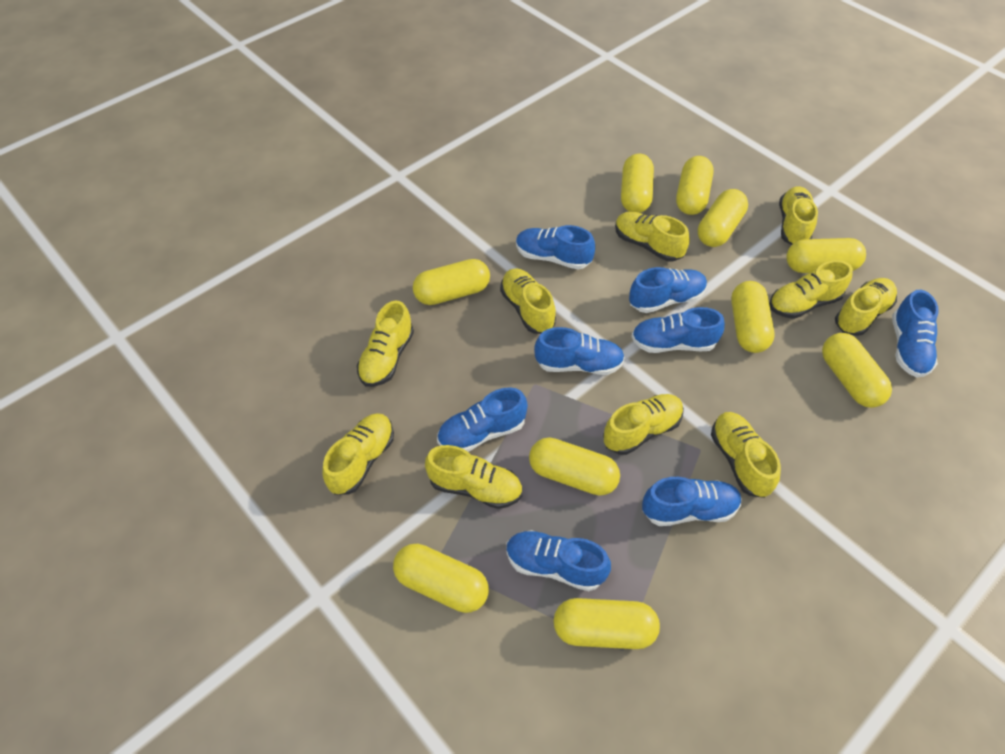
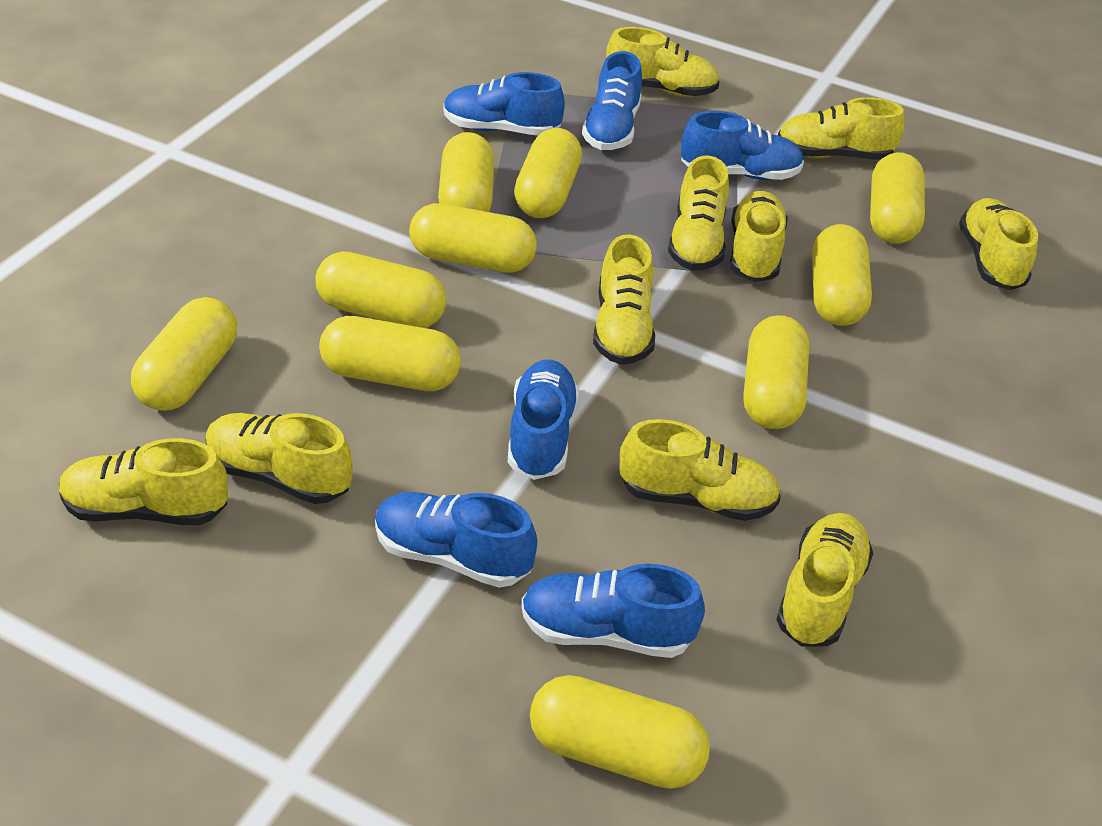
blue shoe: 8 -> 6

